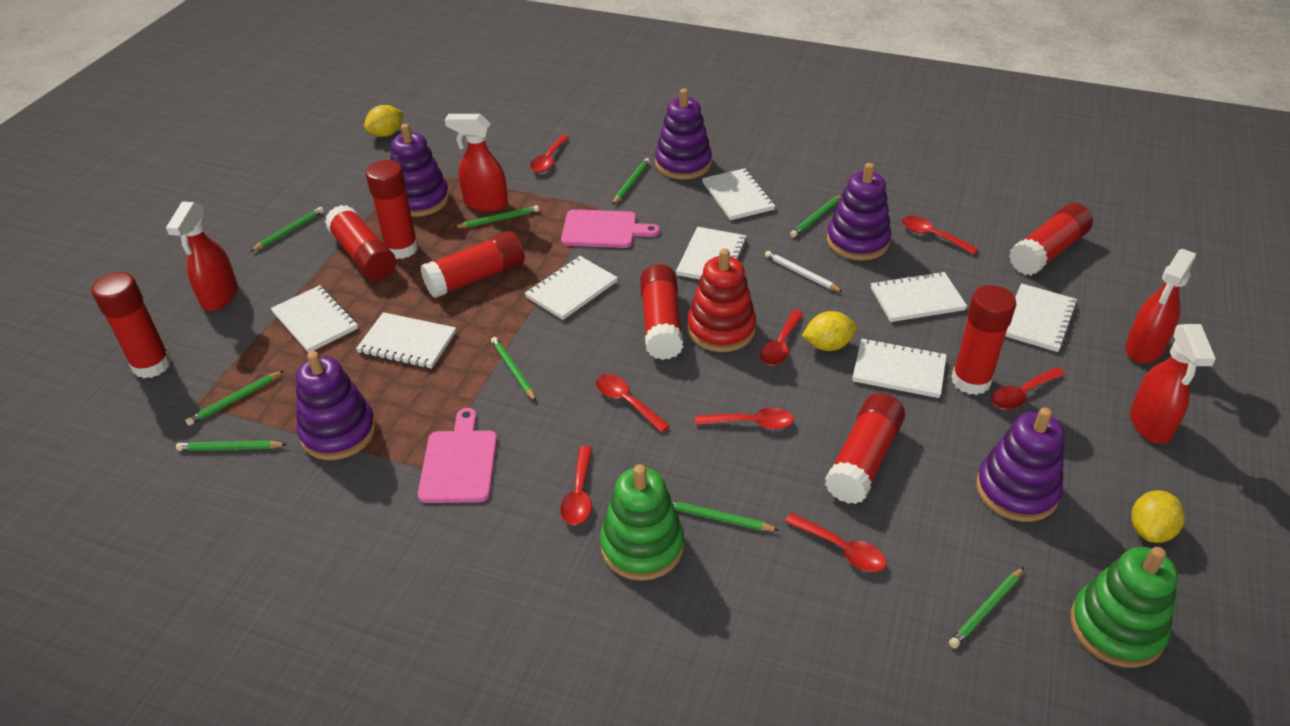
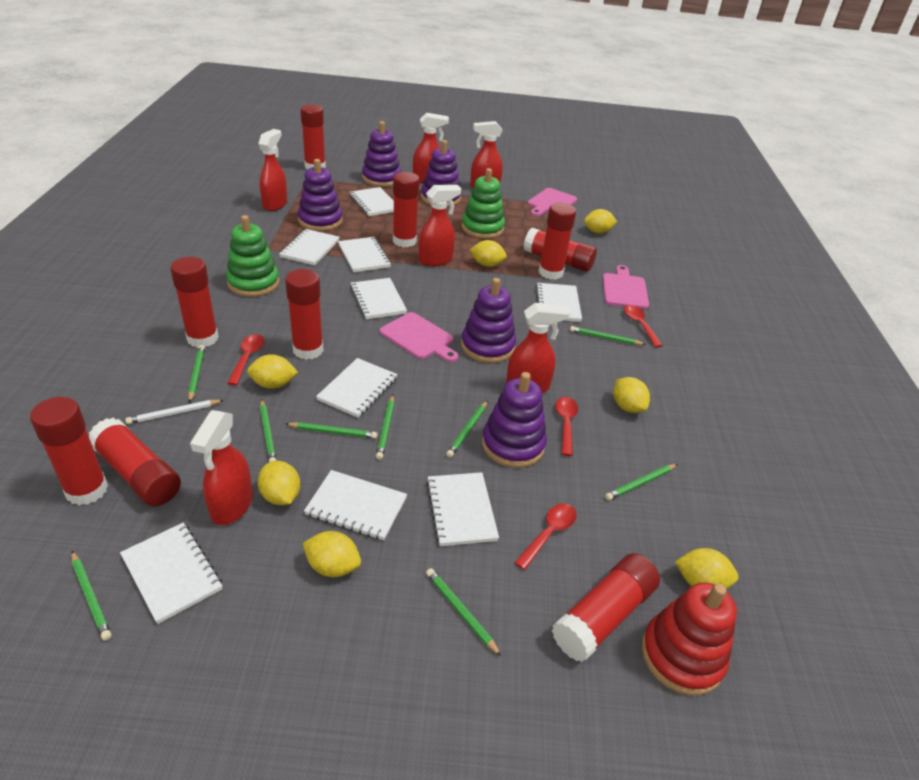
pink cutting board: 2 -> 3
red glue stick: 8 -> 9
red spoon: 8 -> 4
red spray bottle: 4 -> 6
white notebook: 8 -> 9
yellow lemon: 3 -> 7

